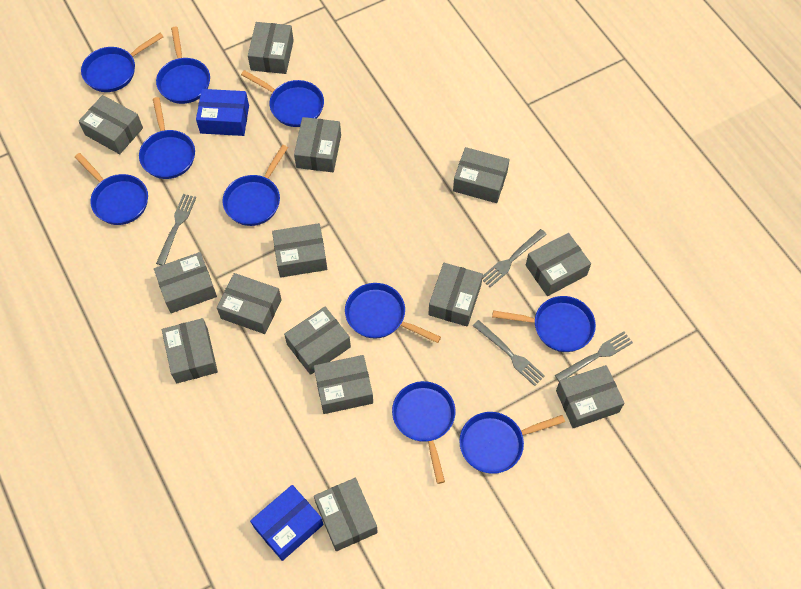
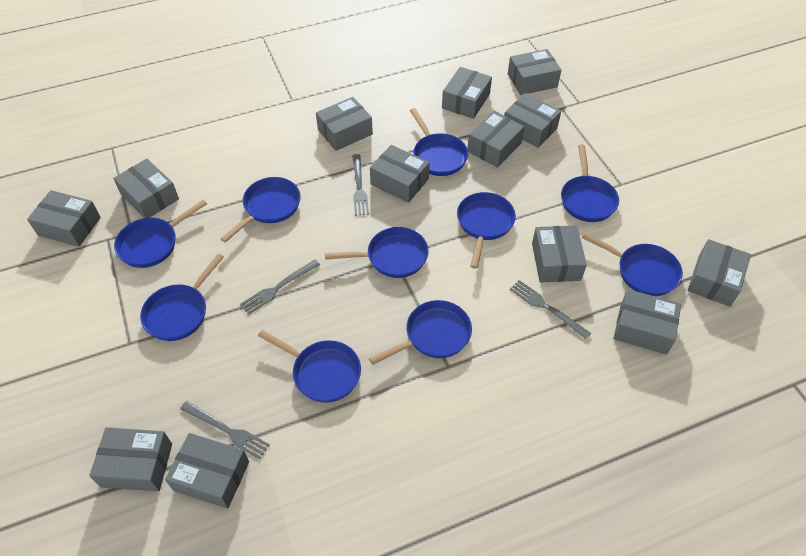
blue box: 2 -> 0
grey box: 14 -> 13

